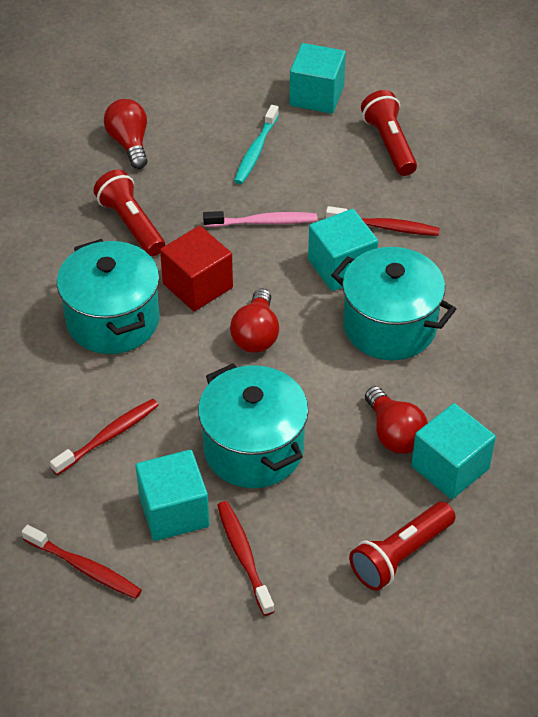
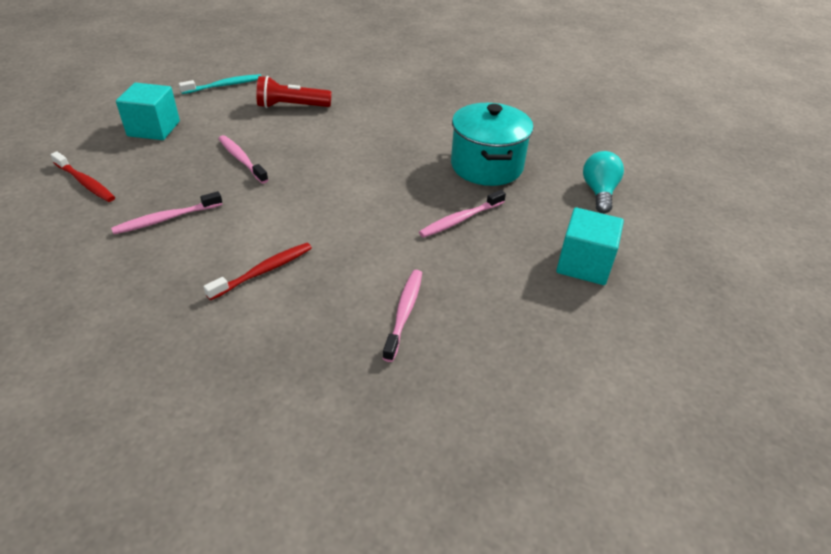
pink toothbrush: 1 -> 4
red cube: 1 -> 0
red flashlight: 3 -> 1
red light bulb: 3 -> 0
red toothbrush: 4 -> 2
turquoise cube: 4 -> 2
turquoise light bulb: 0 -> 1
turquoise pot: 3 -> 1

